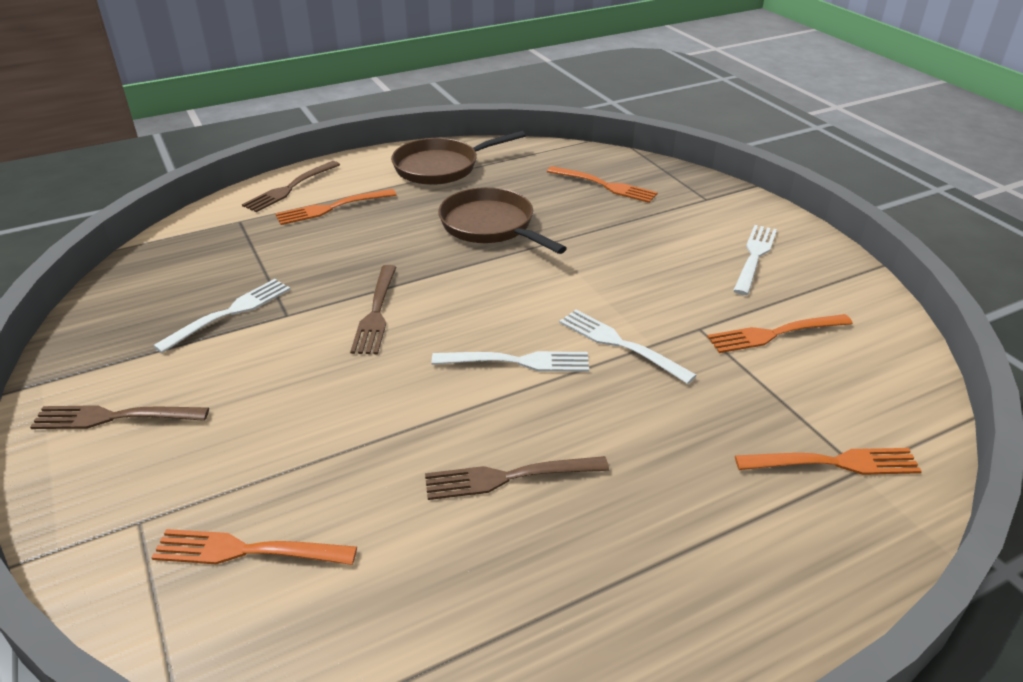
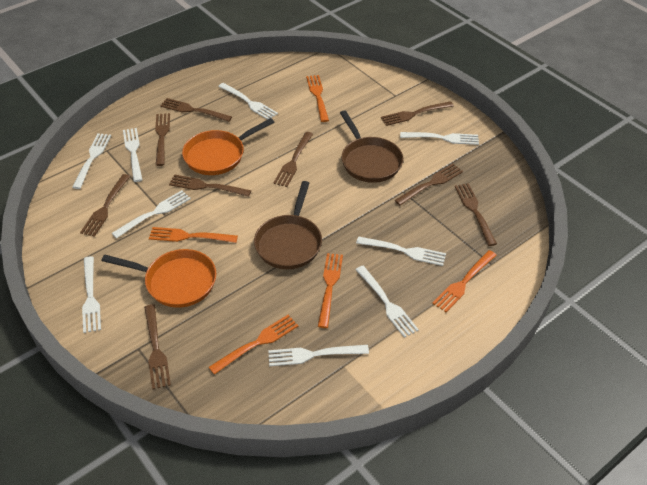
brown fork: 4 -> 9
orange pan: 0 -> 2
white fork: 4 -> 9

